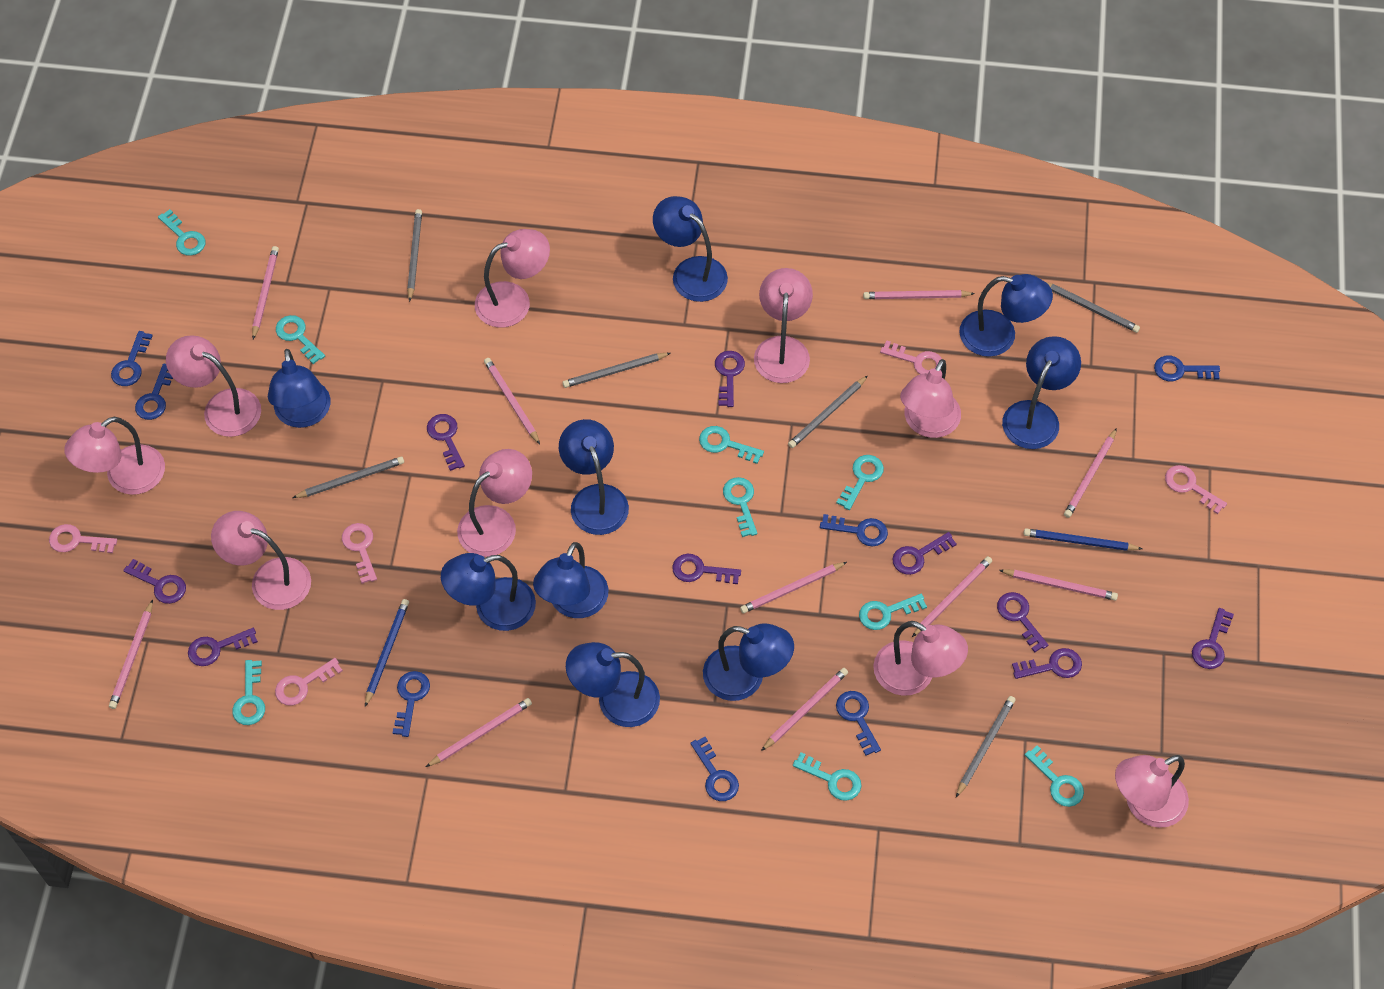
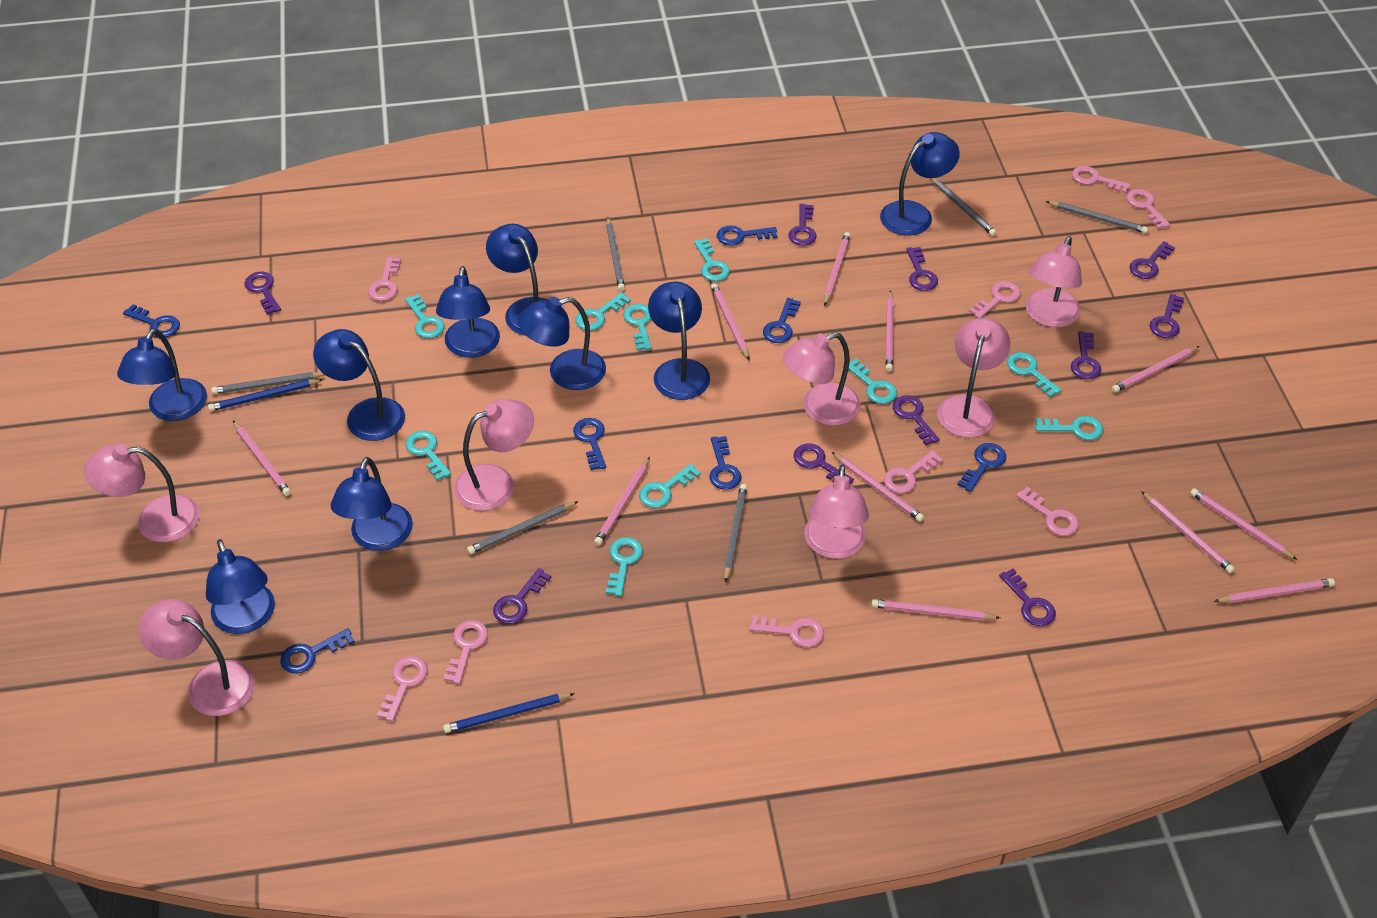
pink key: 5 -> 9
pink lamp: 9 -> 7
pink pencil: 10 -> 11
purple key: 9 -> 10
turquoise key: 9 -> 10

